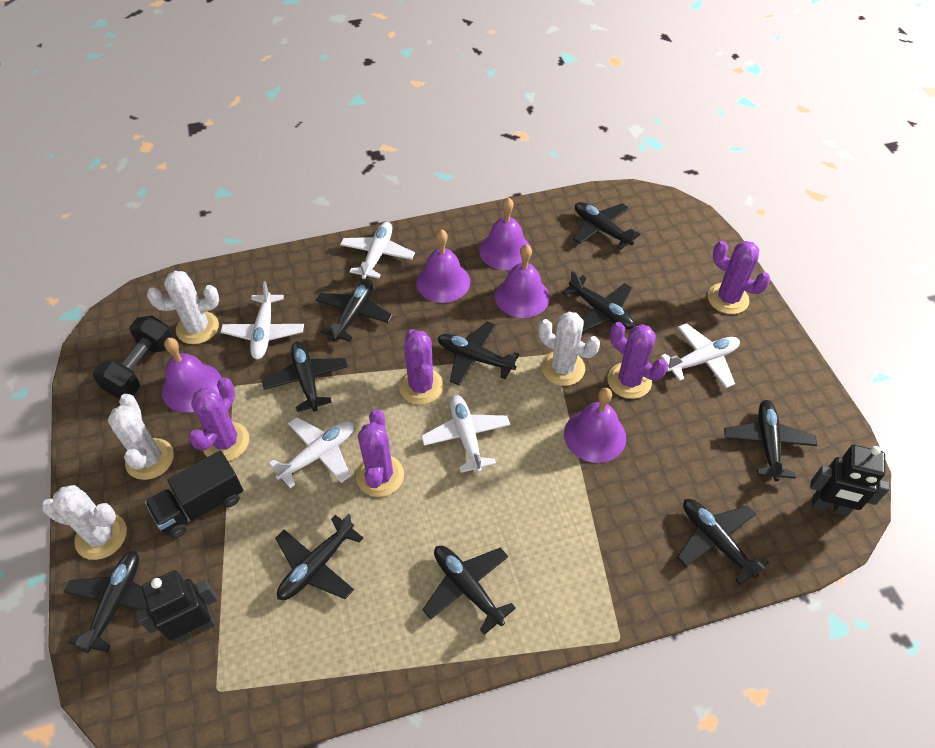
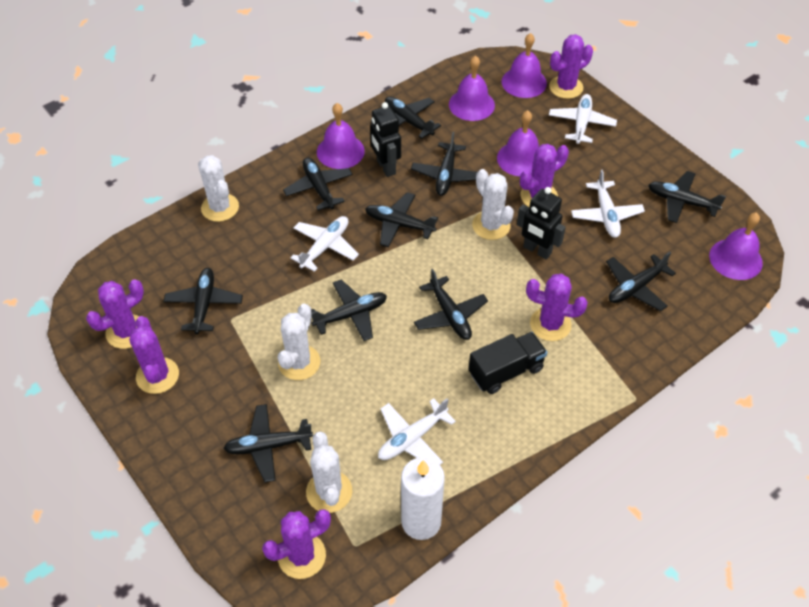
black dumbbell: 1 -> 0
purple cactus: 5 -> 6
white candle: 0 -> 1
white plane: 5 -> 4

